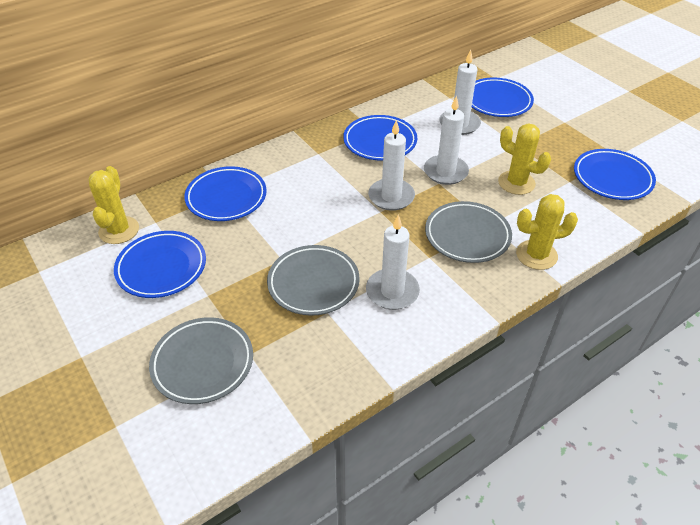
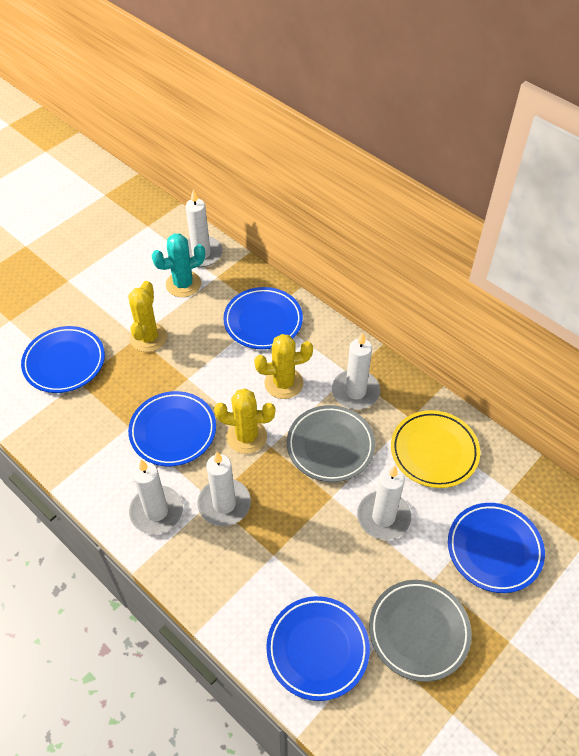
grey plate: 3 -> 2
turquoise cactus: 0 -> 1
white candle: 4 -> 5
yellow plate: 0 -> 1

